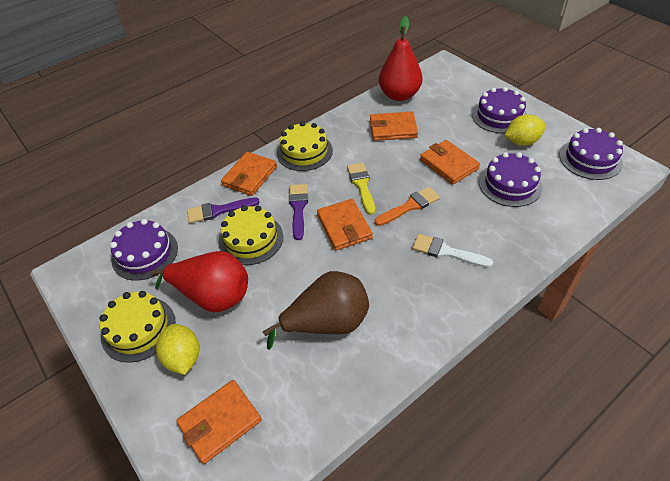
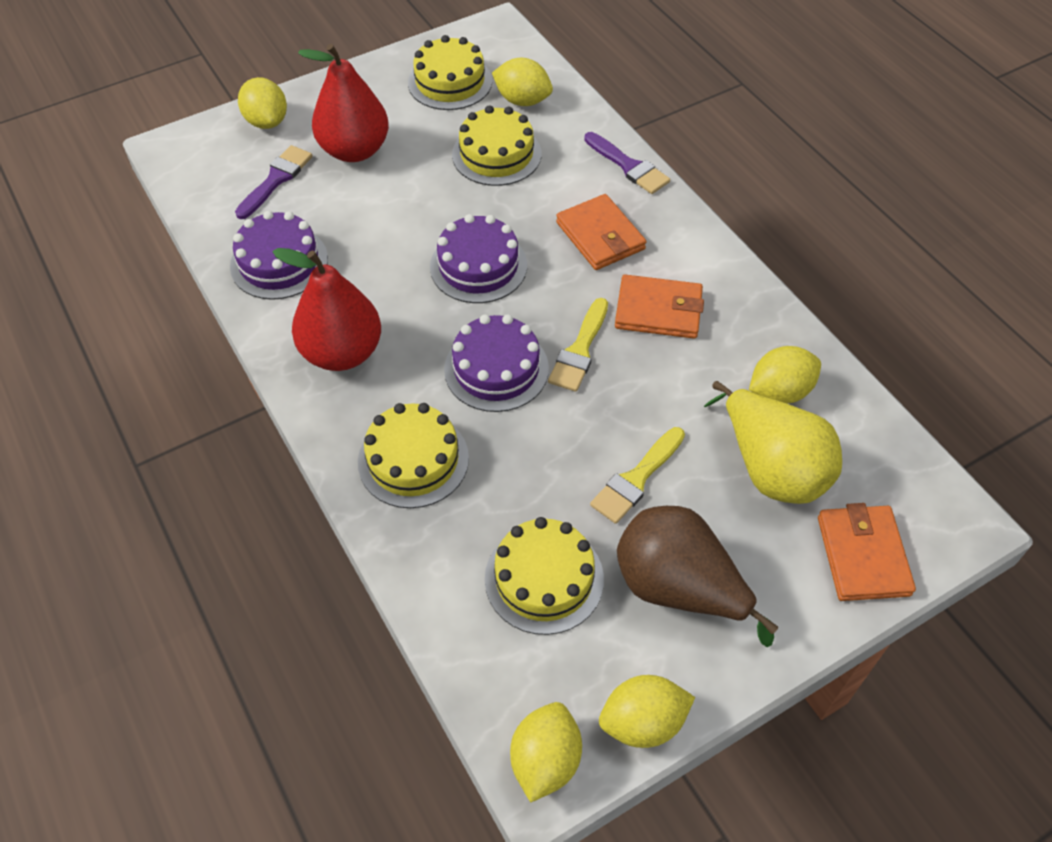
orange brush: 1 -> 0
orange wallet: 5 -> 3
purple cake: 4 -> 3
white brush: 1 -> 0
yellow brush: 1 -> 2
yellow cake: 3 -> 4
yellow lemon: 2 -> 5
yellow pear: 0 -> 1

